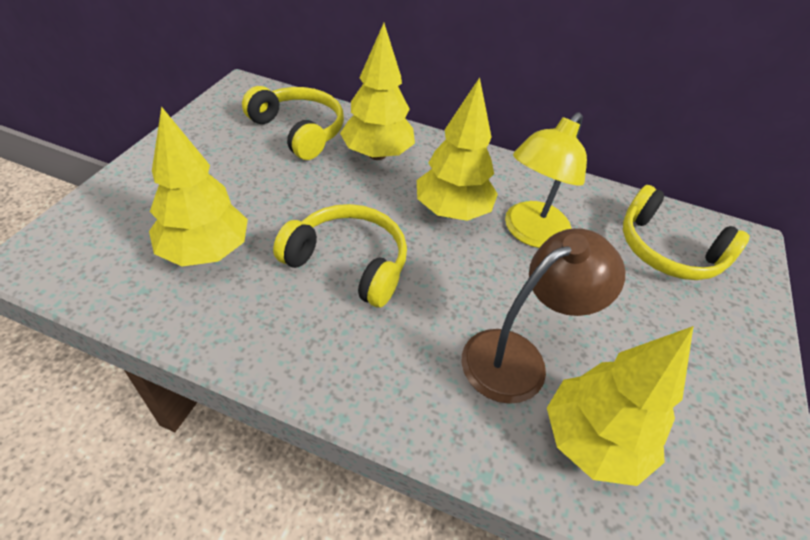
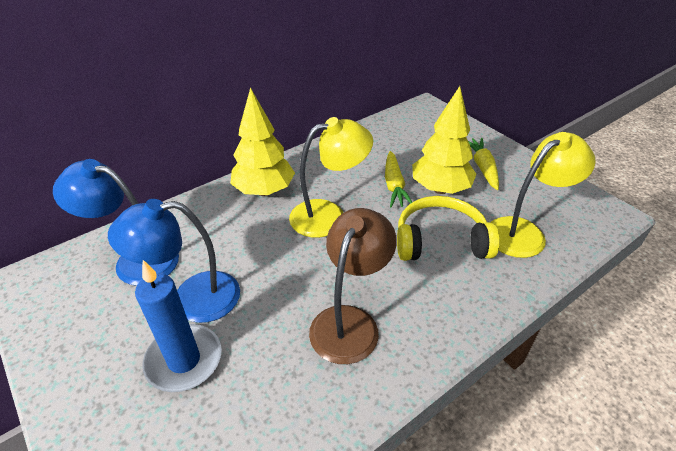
blue candle: 0 -> 1
blue lamp: 0 -> 2
yellow carrot: 0 -> 2
yellow headphones: 3 -> 1
yellow lamp: 1 -> 2
yellow tree: 4 -> 2

